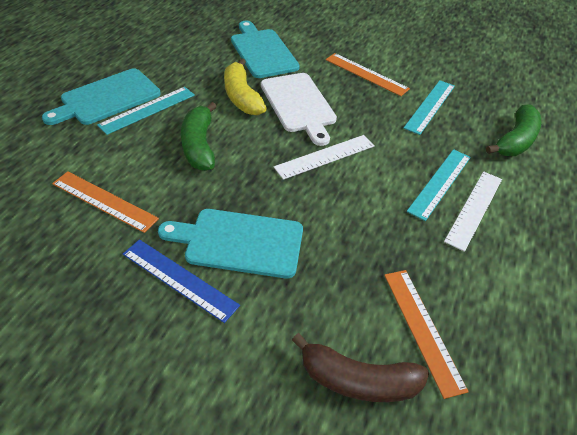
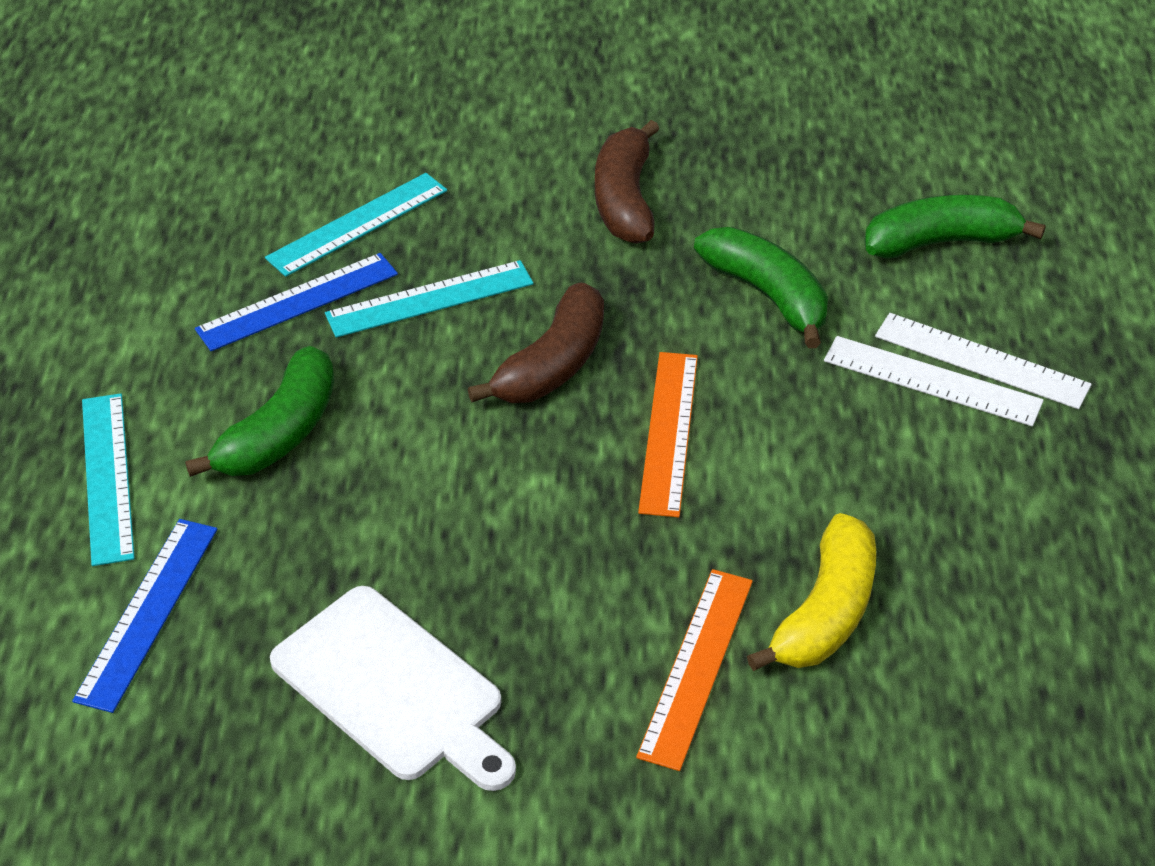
blue ruler: 1 -> 2
brown banana: 1 -> 2
green banana: 2 -> 3
orange ruler: 3 -> 2
turquoise cutting board: 3 -> 0

